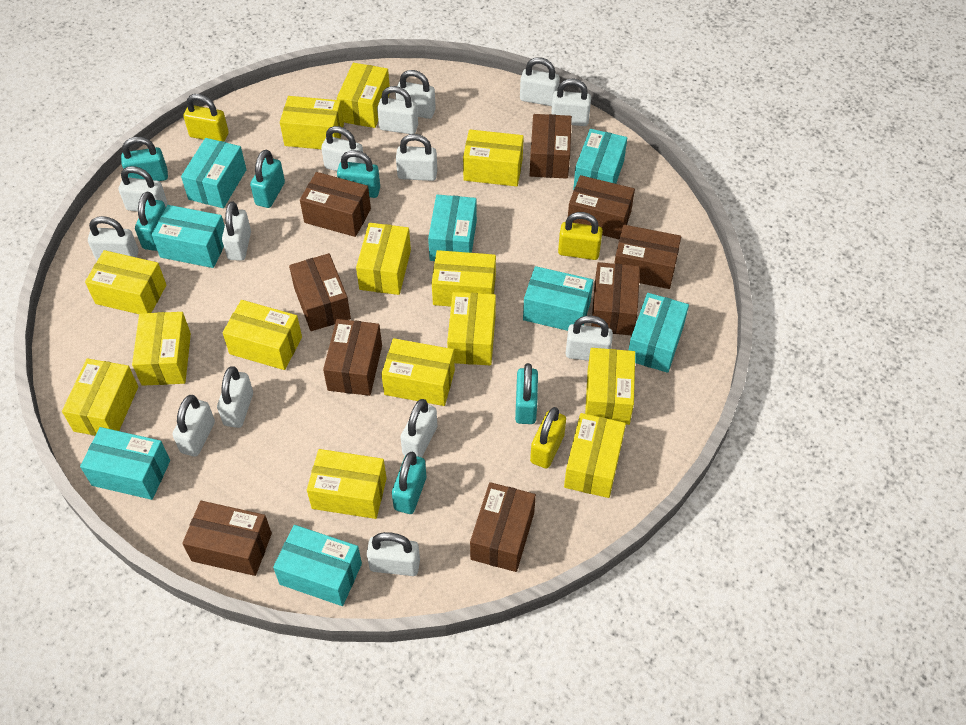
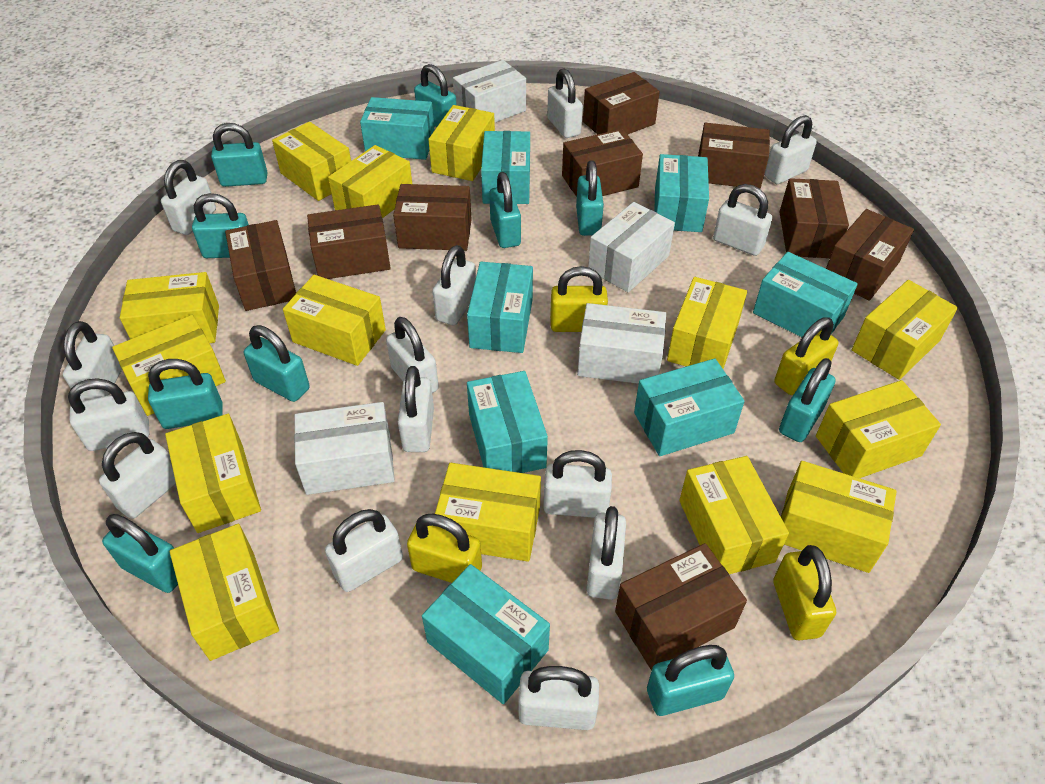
turquoise padlock: 6 -> 10
white box: 0 -> 4
yellow padlock: 3 -> 4

